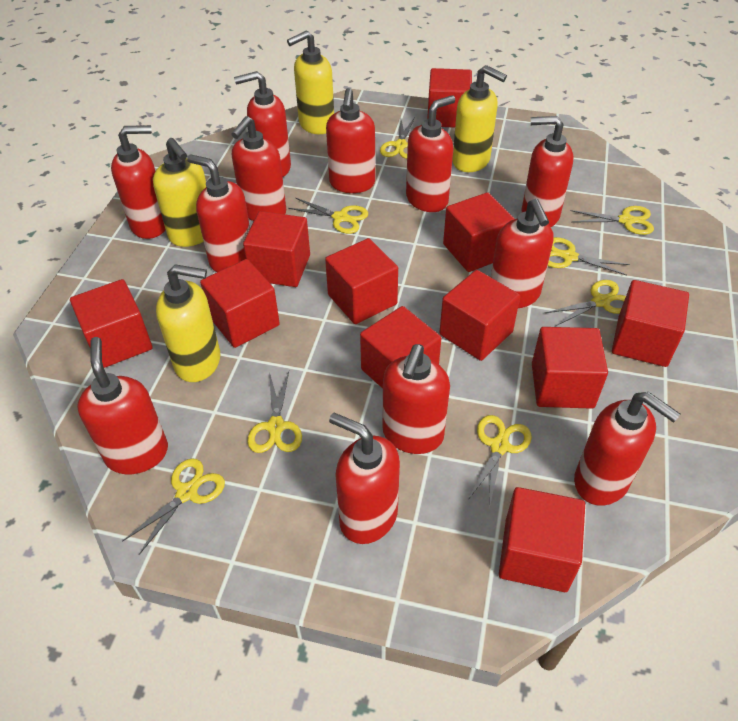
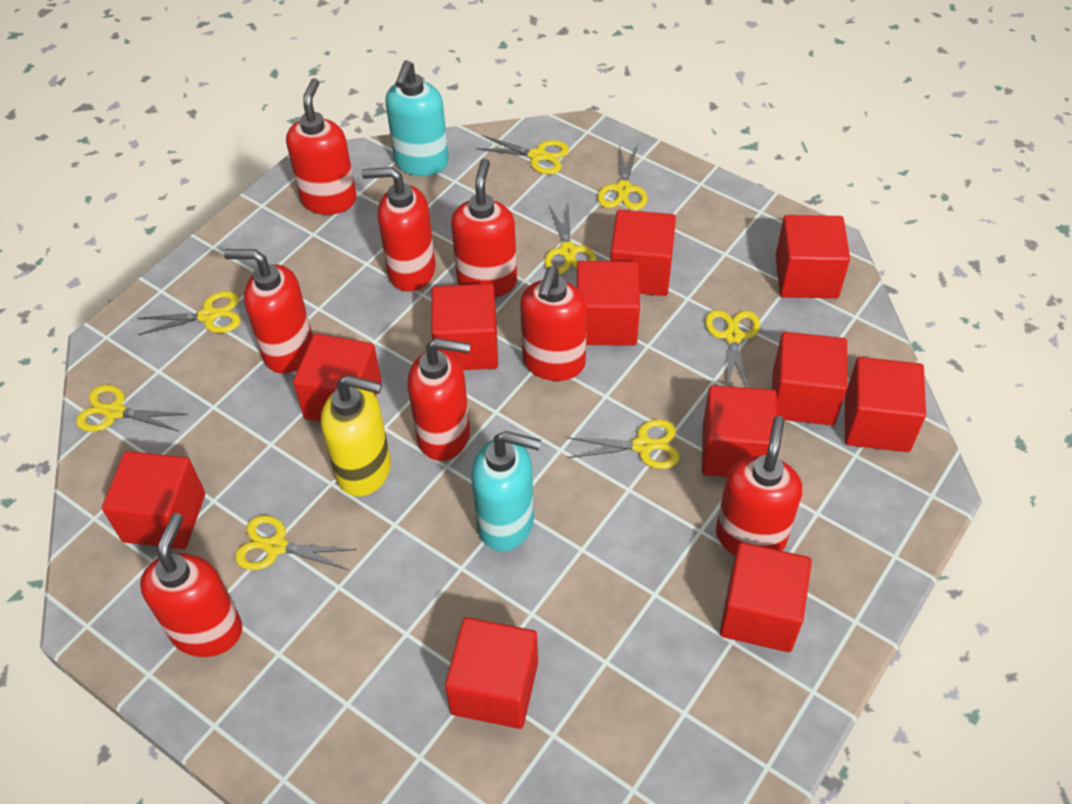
red soap dispenser: 12 -> 8
turquoise soap dispenser: 0 -> 2
yellow soap dispenser: 4 -> 1

